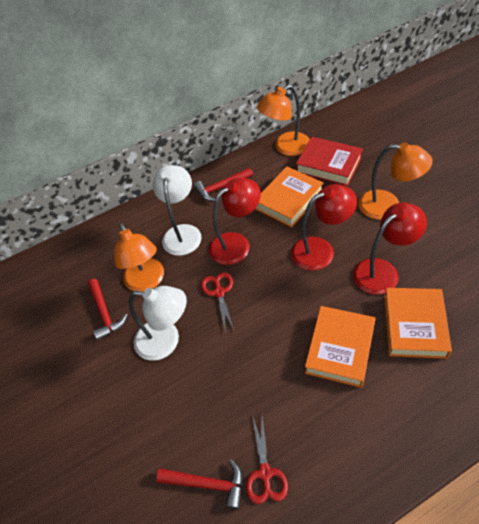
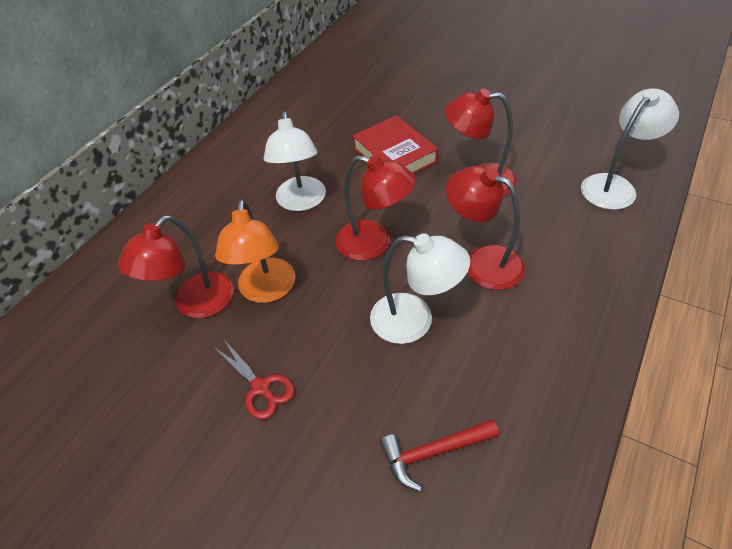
orange book: 3 -> 0
orange lamp: 3 -> 1
red hammer: 3 -> 1
red lamp: 3 -> 4
red scissors: 2 -> 1
white lamp: 2 -> 3

